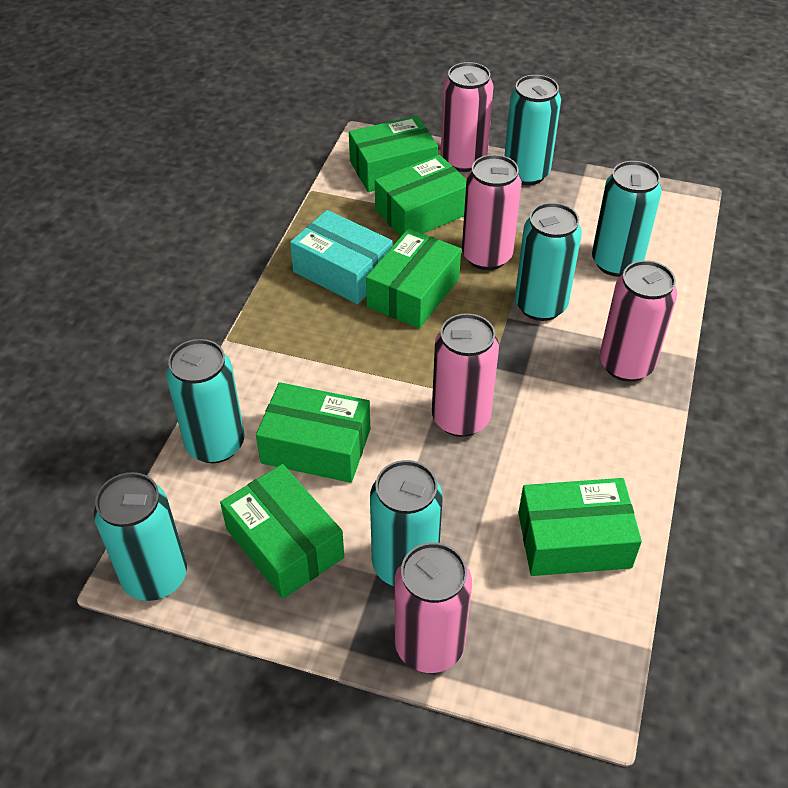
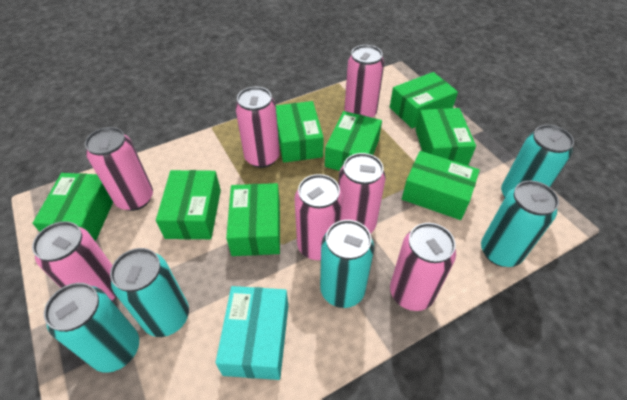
green box: 6 -> 8
pink can: 5 -> 7
turquoise can: 6 -> 5

